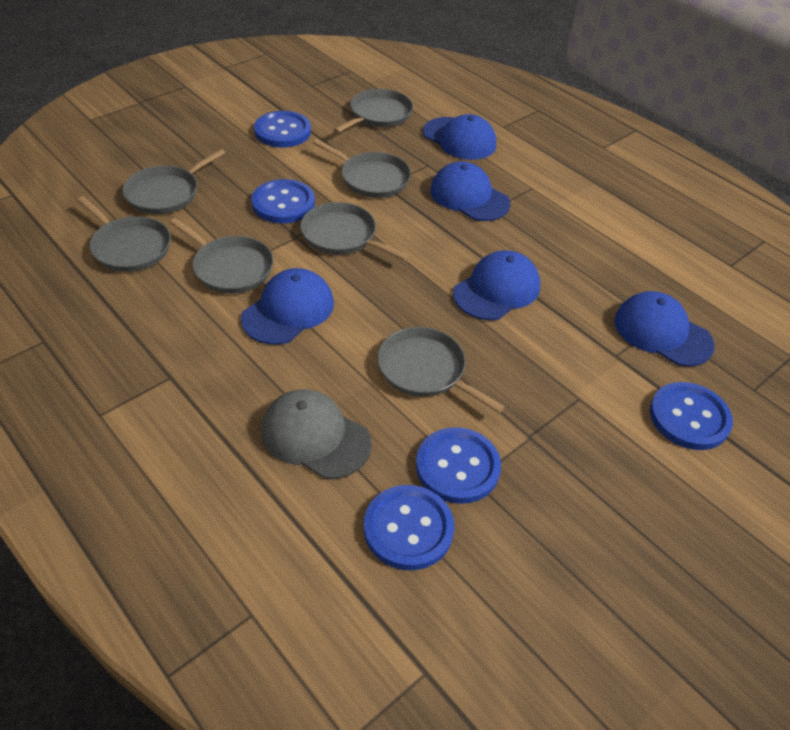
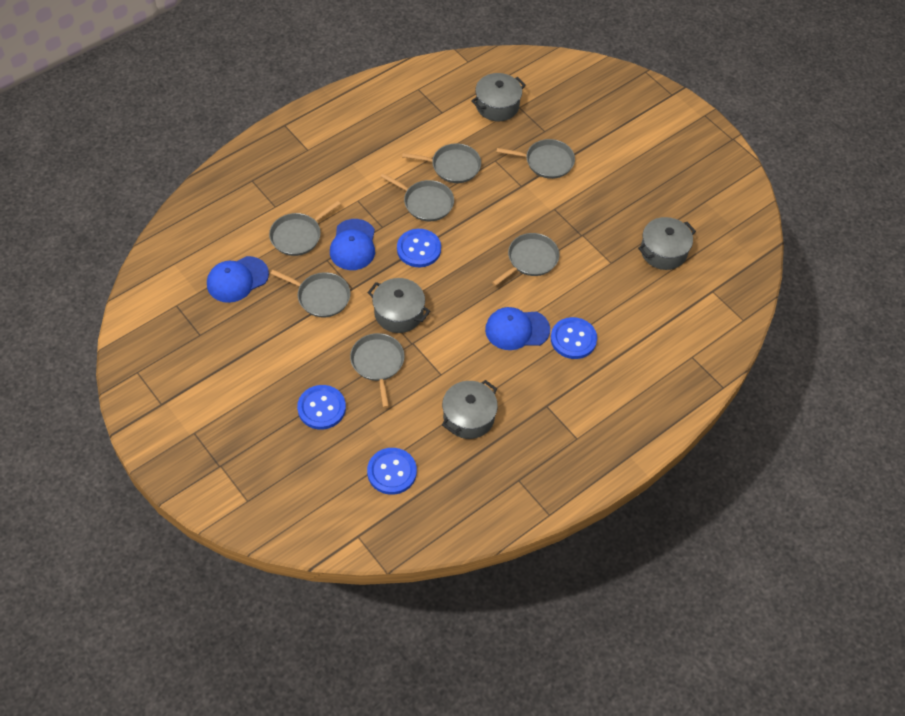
blue button: 5 -> 4
blue cap: 5 -> 3
grey cap: 1 -> 0
grey pot: 0 -> 4

